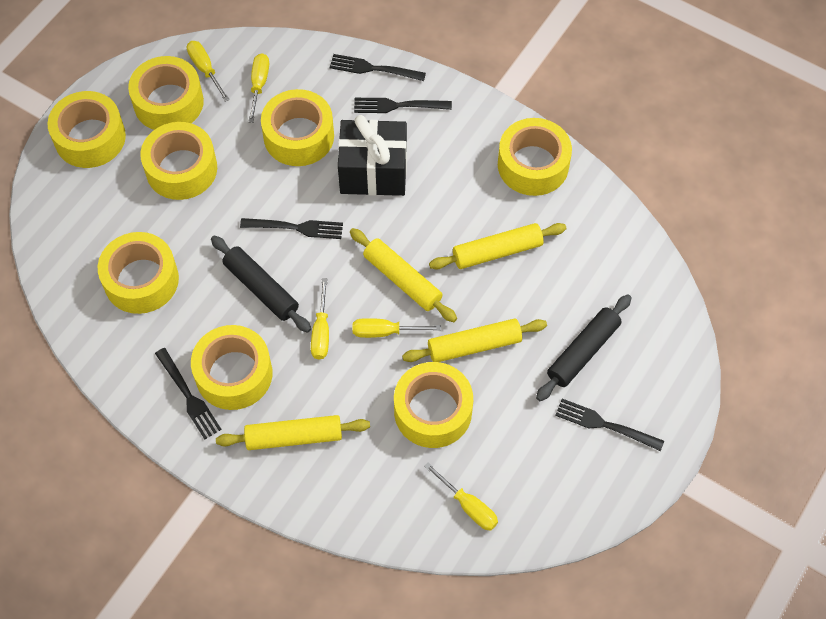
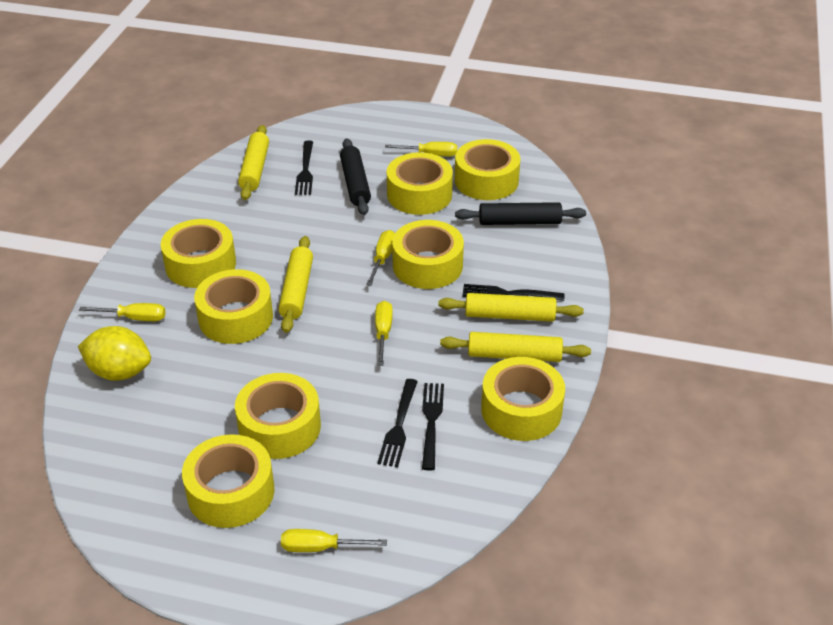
black fork: 5 -> 4
black gift: 1 -> 0
yellow lemon: 0 -> 1

